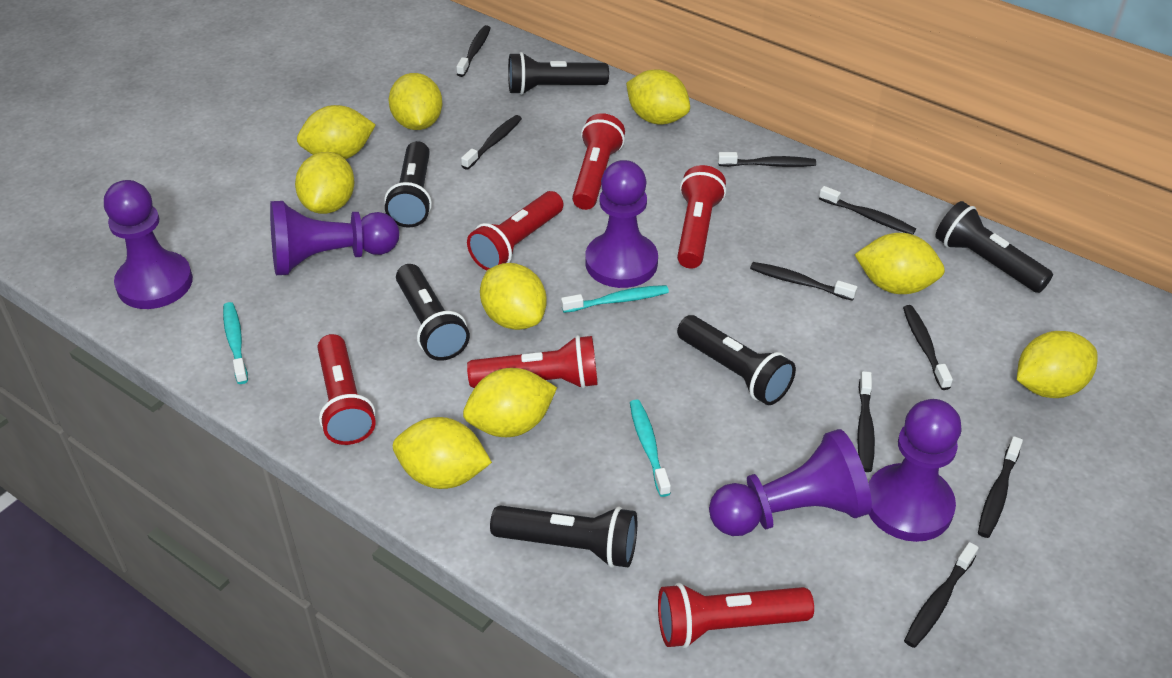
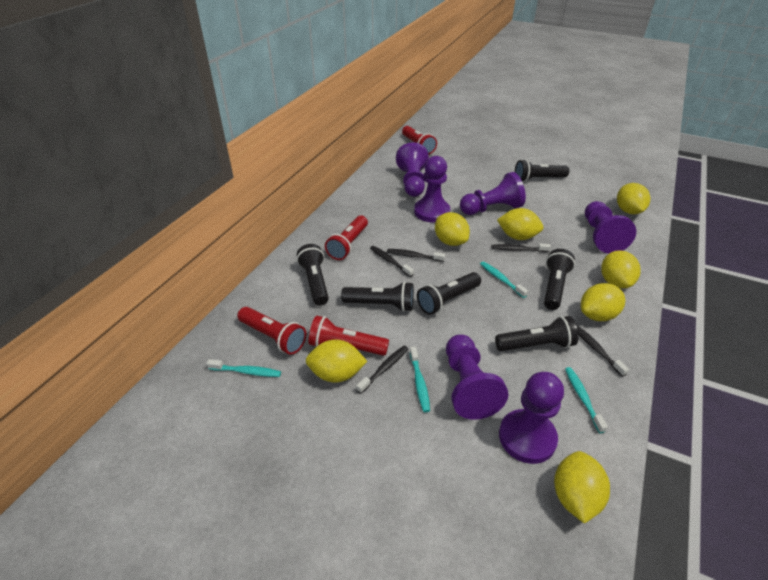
black toothbrush: 9 -> 5
purple pawn: 5 -> 6
red flashlight: 6 -> 4
turquoise toothbrush: 3 -> 4
yellow lemon: 9 -> 7

